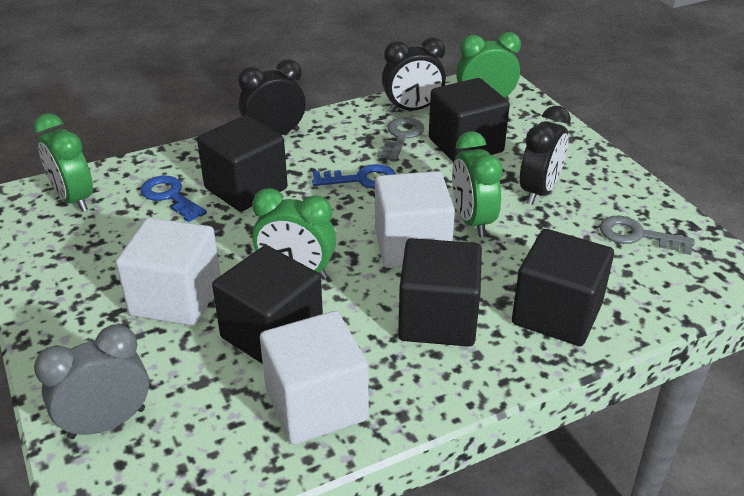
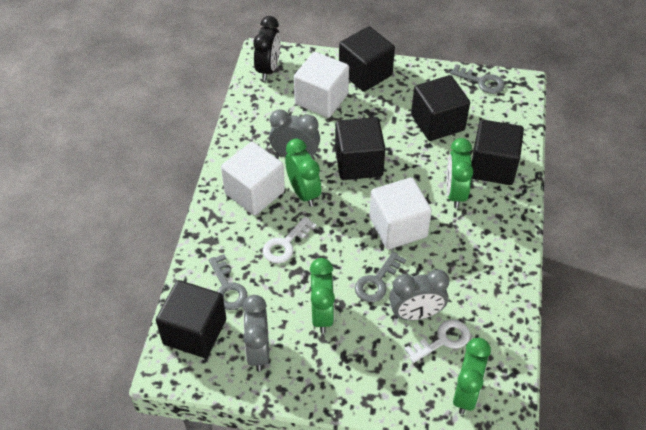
black clock: 3 -> 1
blue key: 2 -> 0
grey clock: 1 -> 3
grey key: 2 -> 3
white key: 0 -> 2

